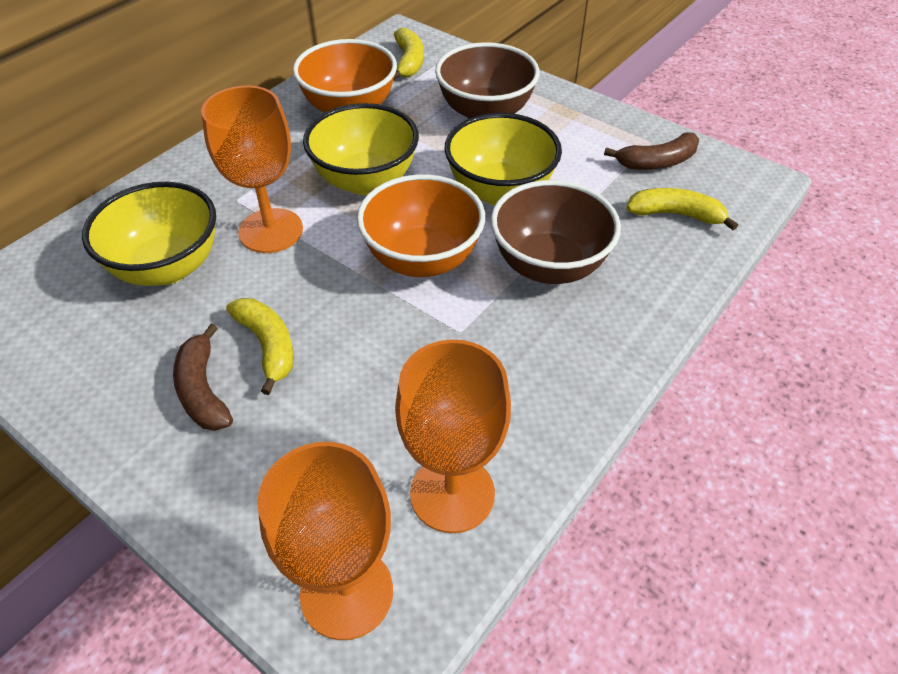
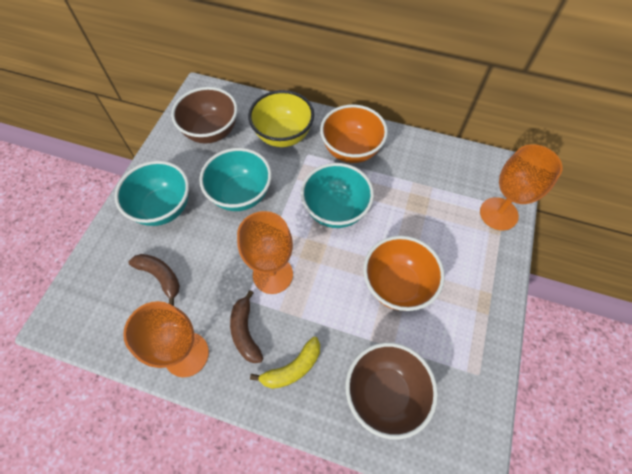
turquoise bowl: 0 -> 3
yellow banana: 3 -> 1
yellow bowl: 3 -> 1

